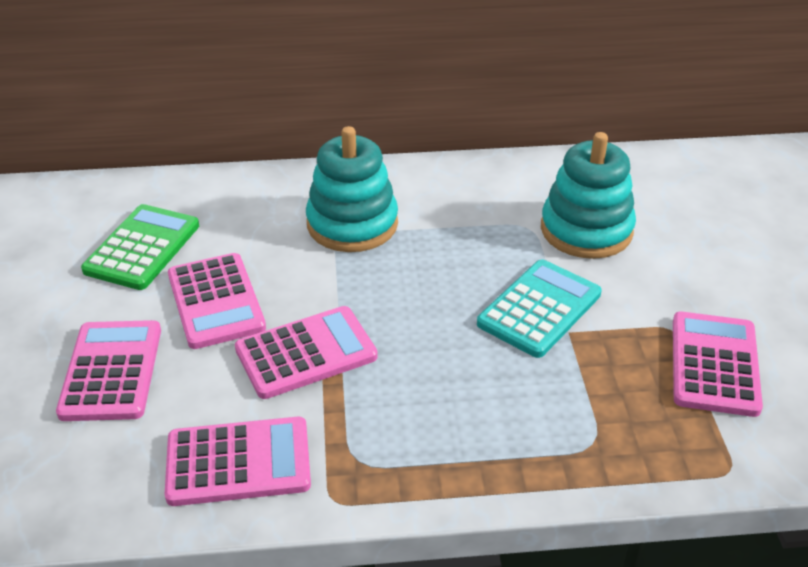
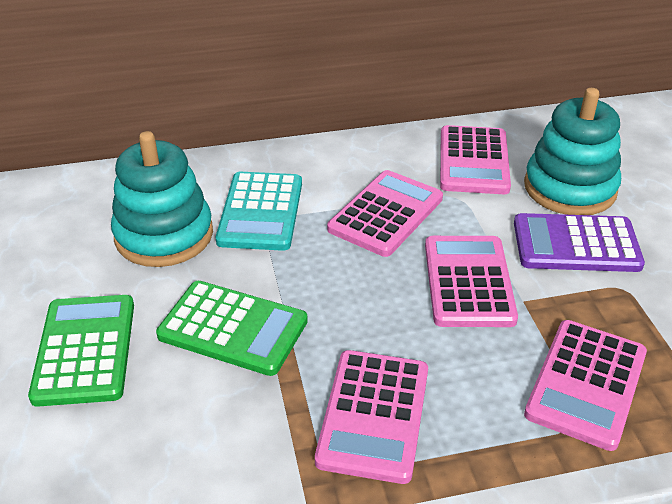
green calculator: 1 -> 2
purple calculator: 0 -> 1

